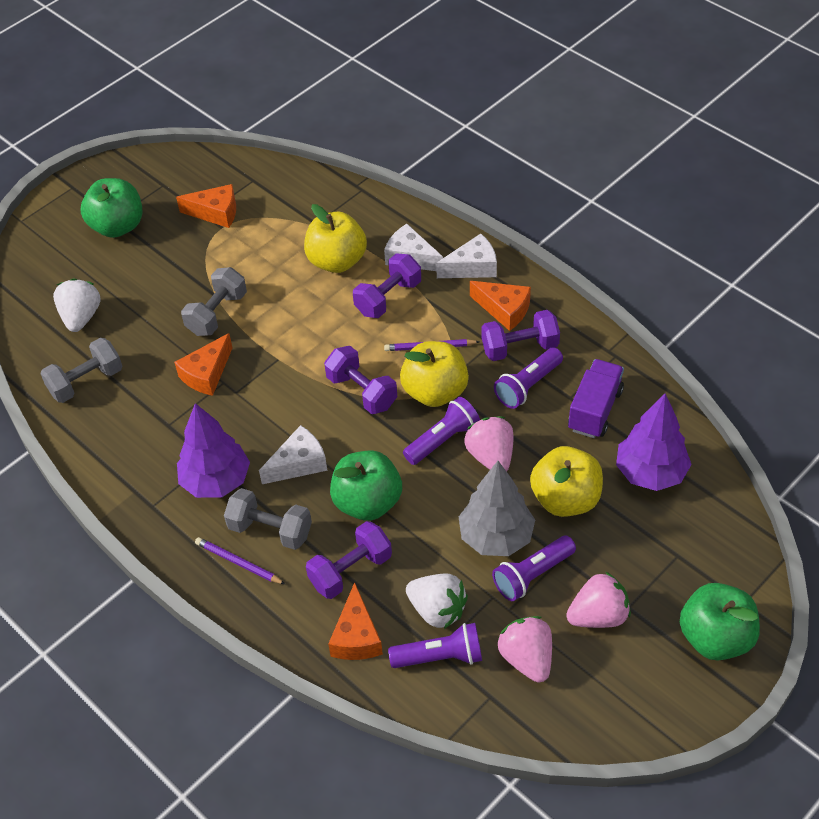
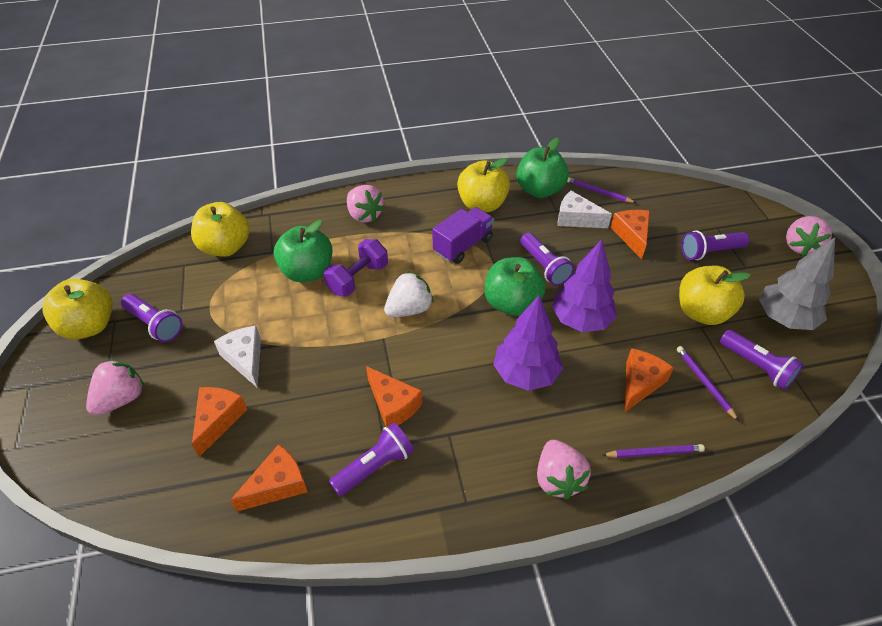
grey dumbbell: 3 -> 0
orange cheese: 4 -> 5
pink strawberry: 3 -> 4
purple dumbbell: 4 -> 1
purple flashlight: 4 -> 5
purple pencil: 2 -> 3
white cheese: 3 -> 2
white strawberry: 2 -> 1
yellow apple: 3 -> 4

